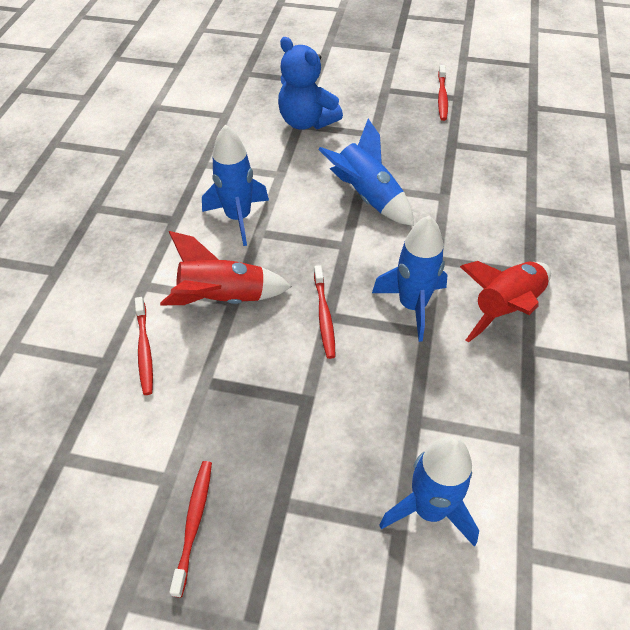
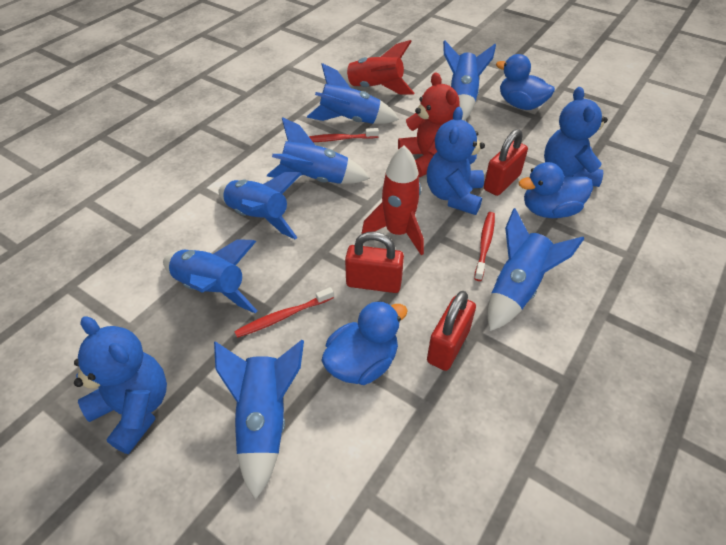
blue duck: 0 -> 3
blue rocket: 4 -> 7
blue teddy bear: 1 -> 3
red padlock: 0 -> 3
red teddy bear: 0 -> 1
red toothbrush: 4 -> 3

